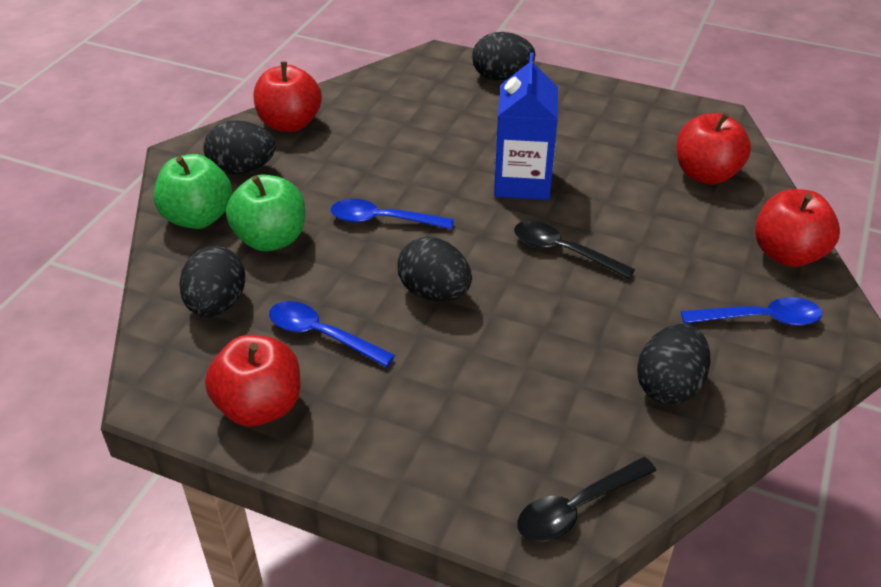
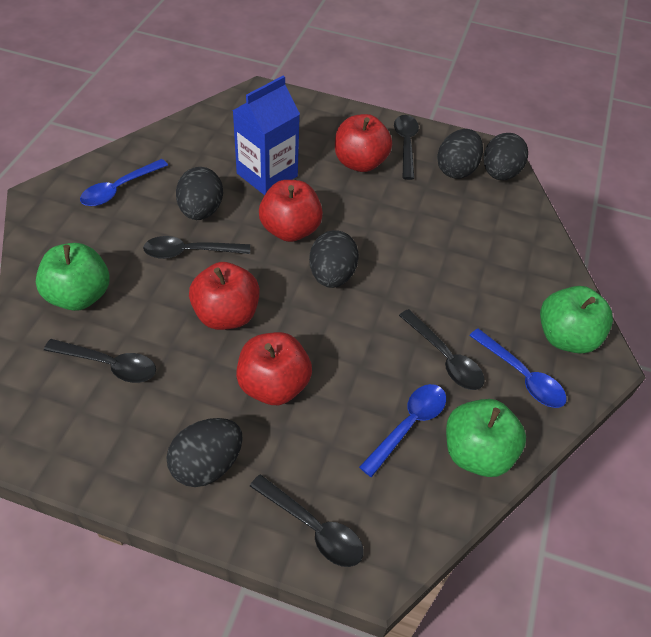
black spoon: 2 -> 5
green apple: 2 -> 3

